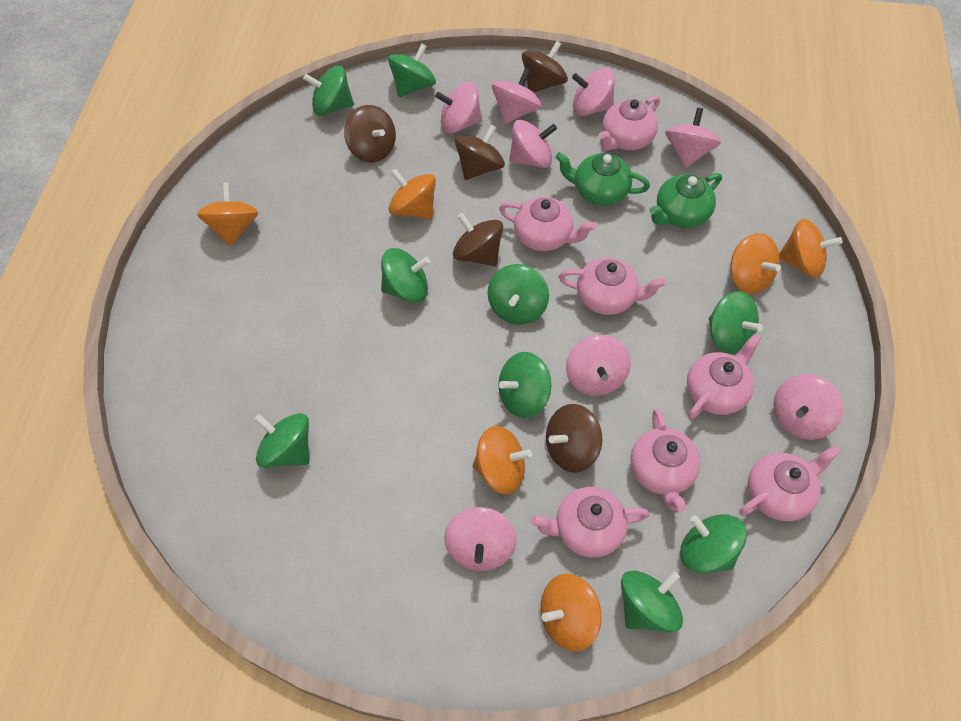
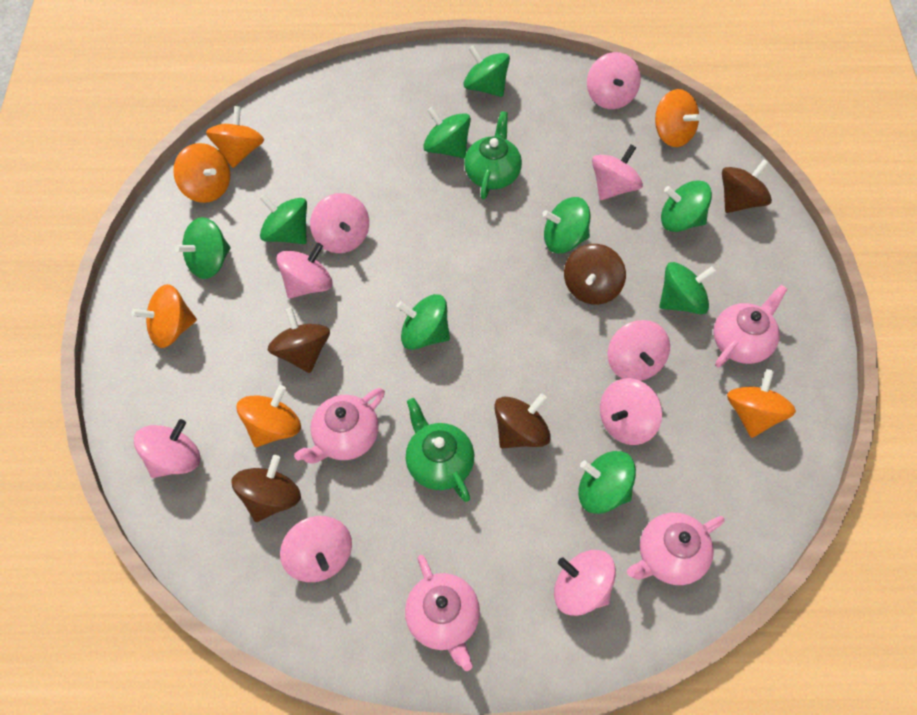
pink spinning top: 8 -> 9
pink teapot: 7 -> 4

